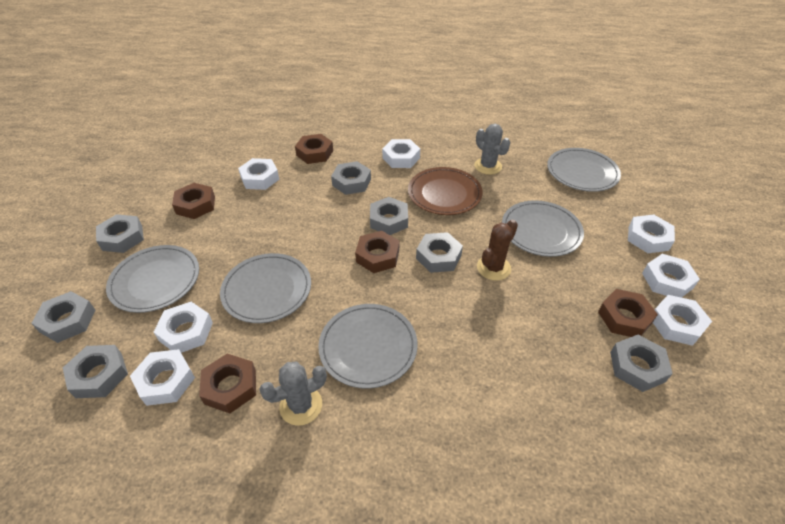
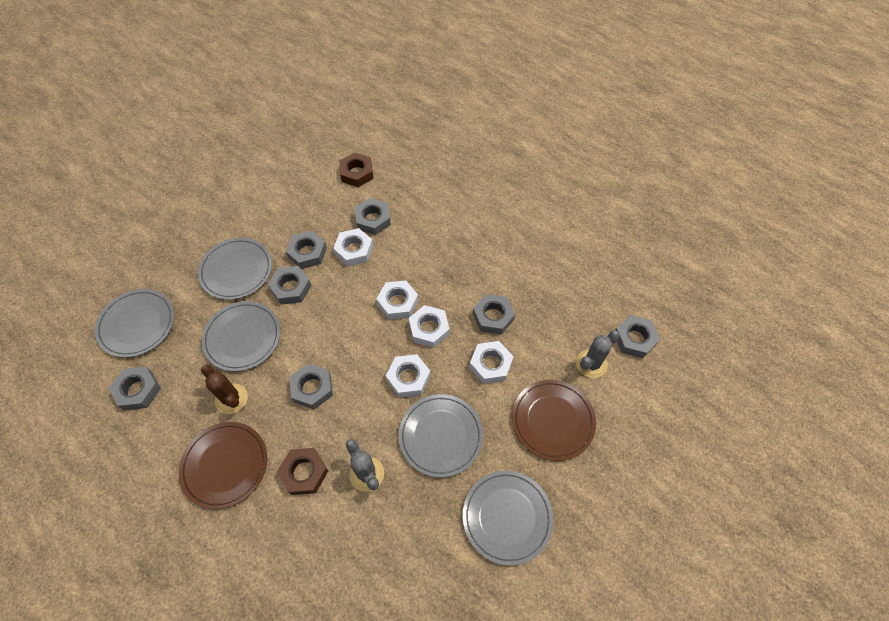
brown nut: 5 -> 2
brown plate: 1 -> 2
white nut: 7 -> 5

